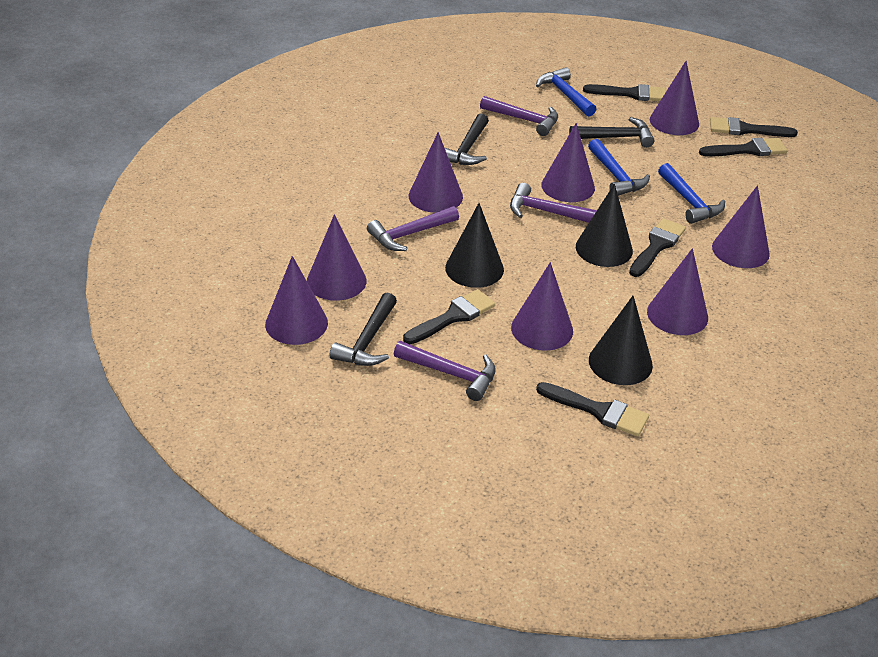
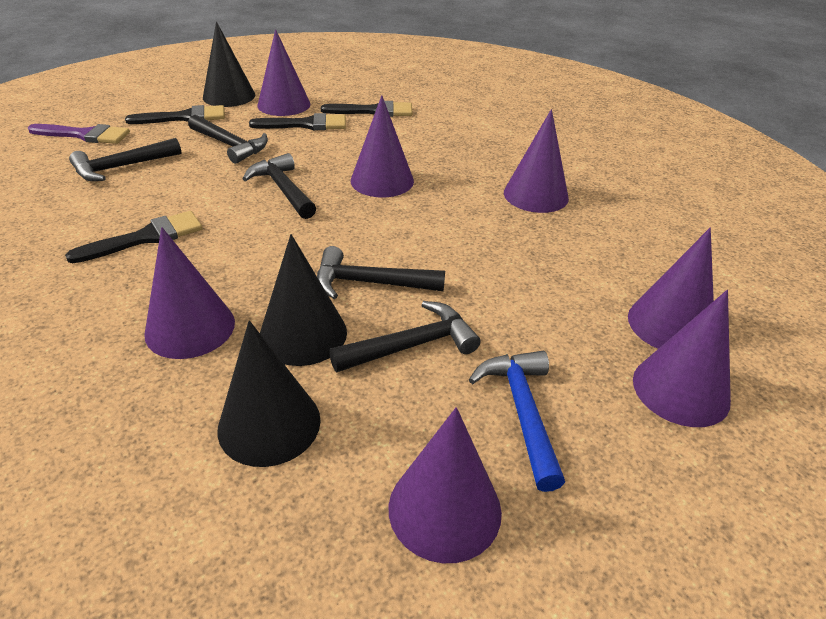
black brush: 6 -> 4
black hammer: 3 -> 5
blue hammer: 3 -> 1
purple brush: 0 -> 1
purple cone: 8 -> 7
purple hammer: 4 -> 0

